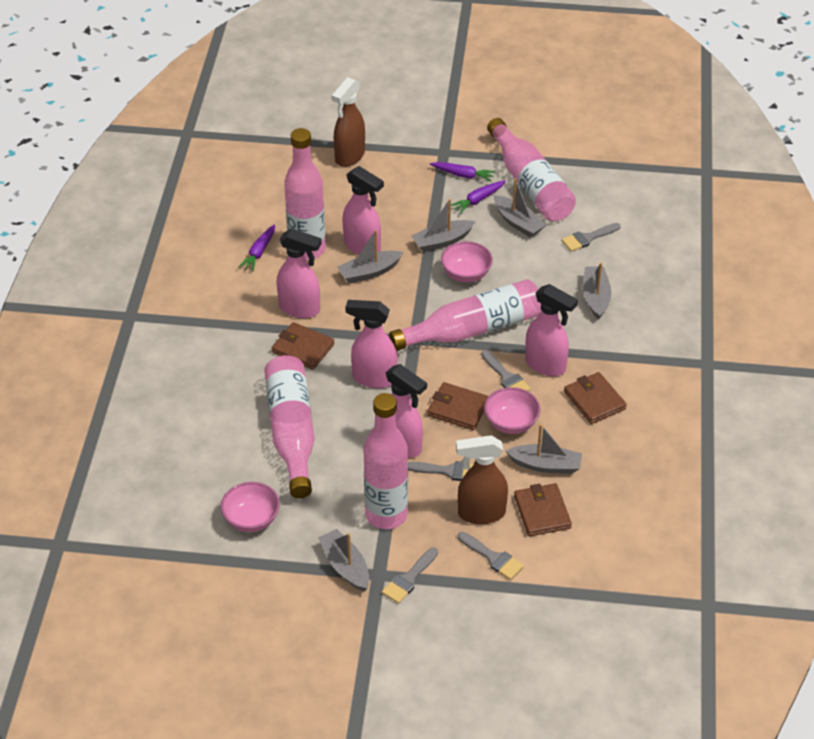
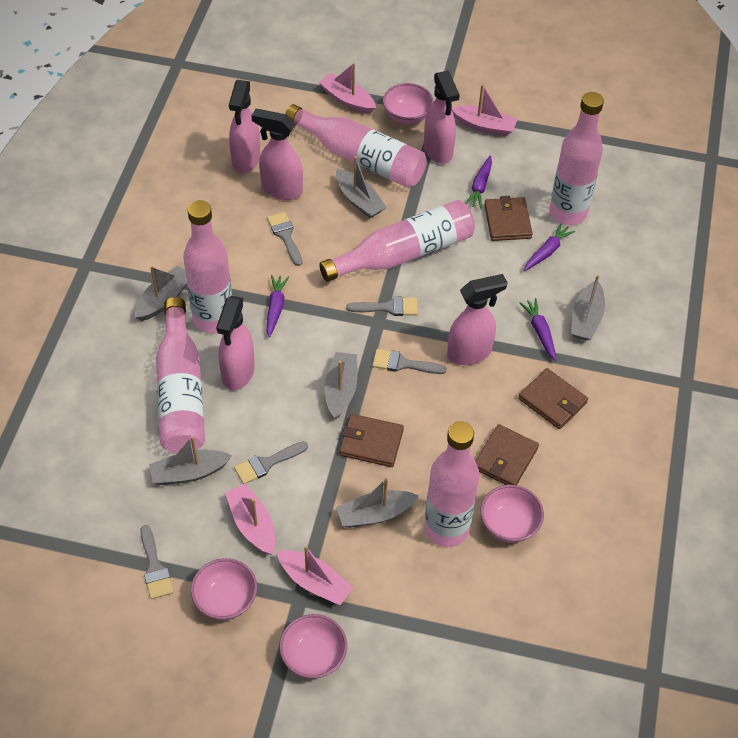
brown spray bottle: 2 -> 0
pink boat: 0 -> 4
pink bottle: 5 -> 6
pink bowl: 3 -> 4
purple carrot: 3 -> 4

